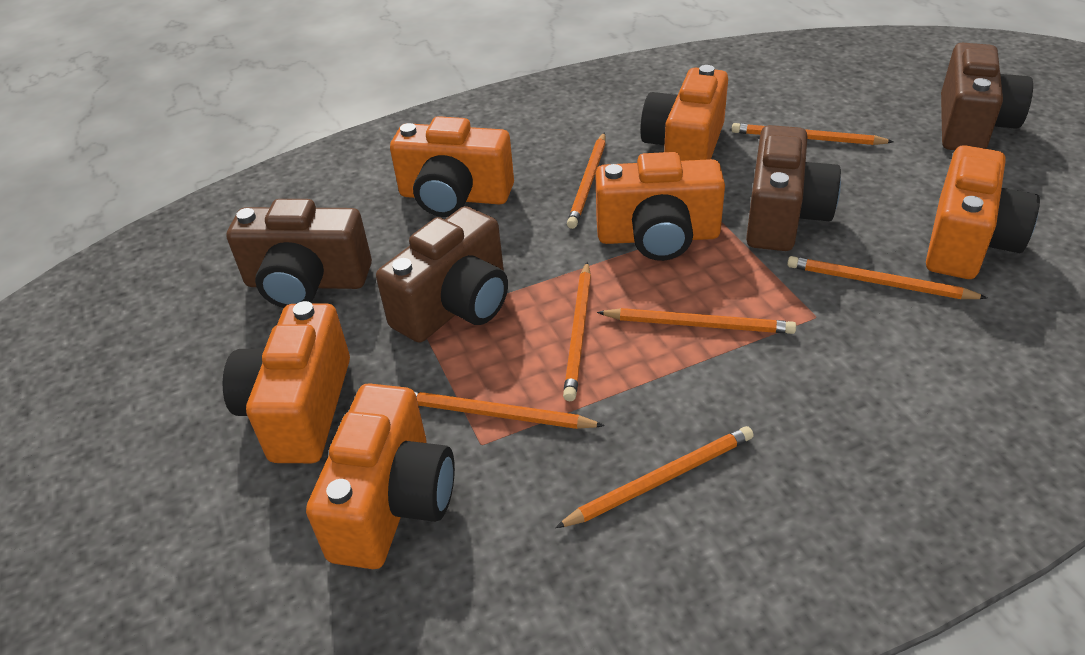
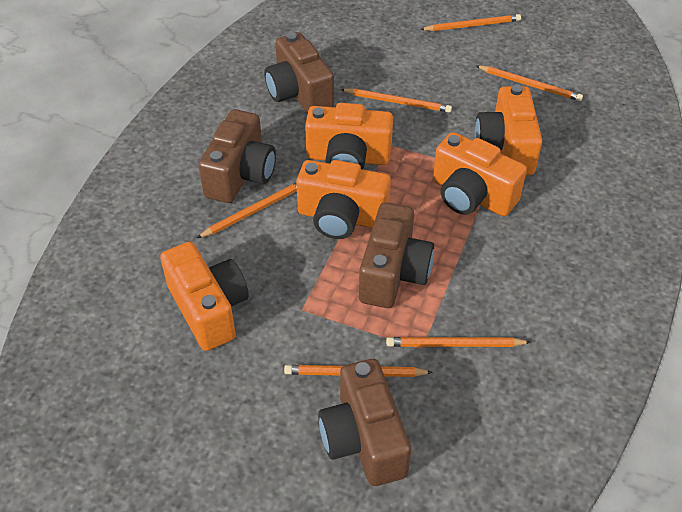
orange camera: 6 -> 5
orange pencil: 7 -> 6

